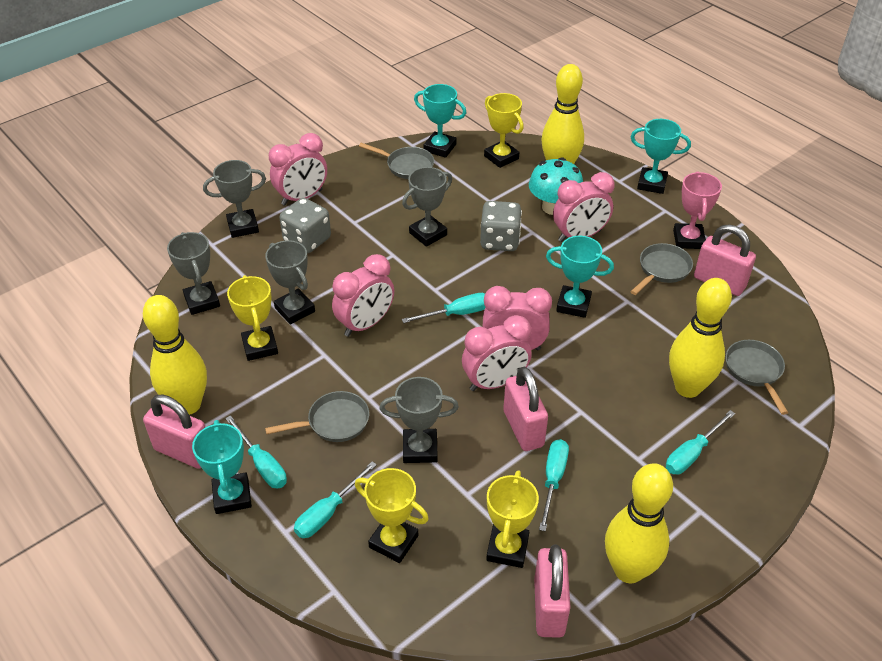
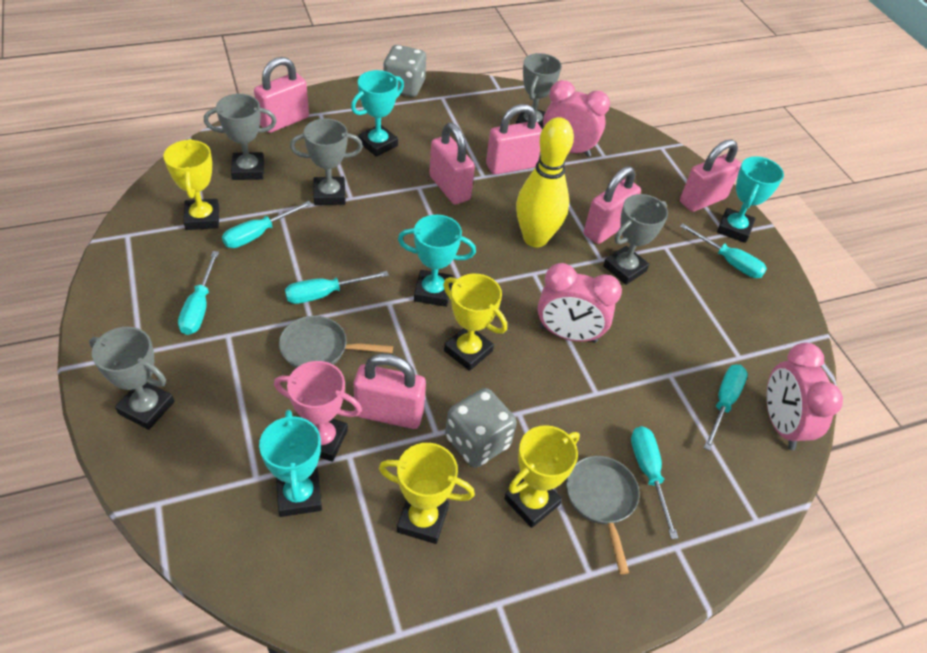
grey pan: 4 -> 2
pink clock: 5 -> 3
pink padlock: 4 -> 6
turquoise mushroom: 1 -> 0
turquoise screwdriver: 5 -> 6
yellow bowling pin: 4 -> 1

